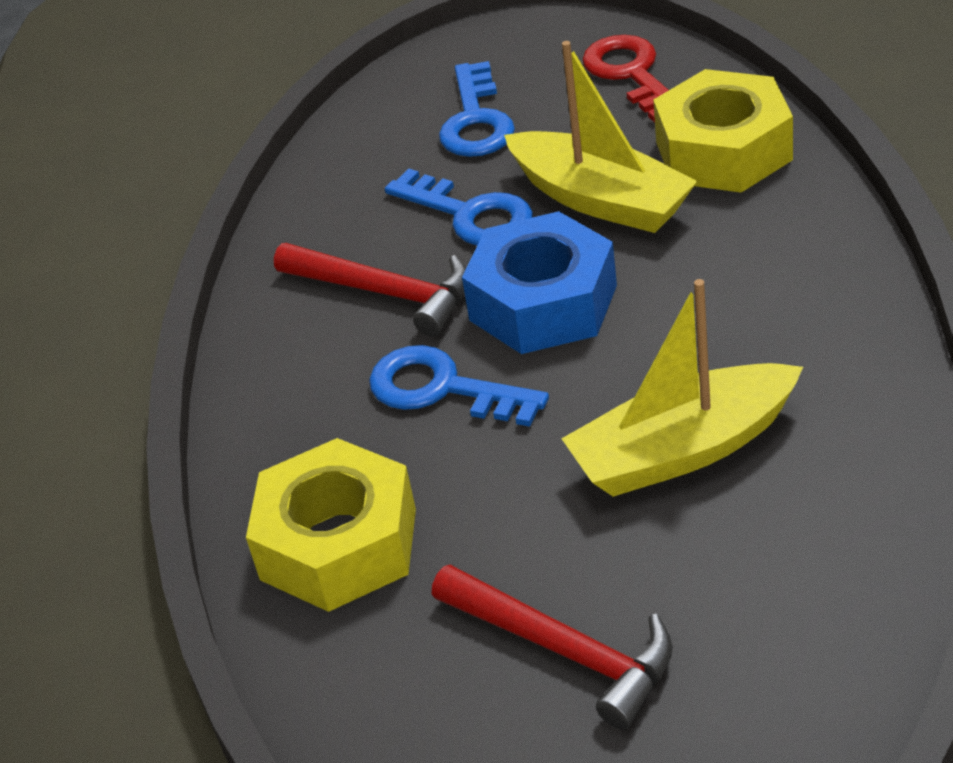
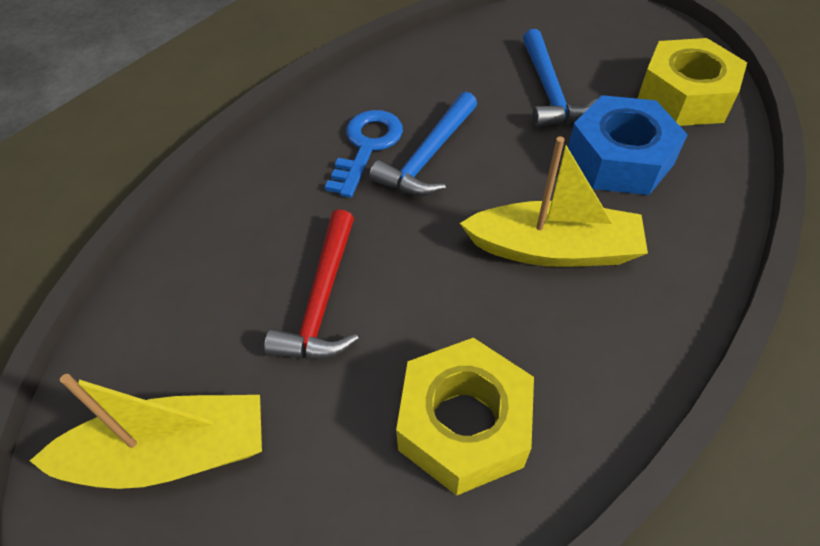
blue hammer: 0 -> 2
blue key: 3 -> 1
red hammer: 2 -> 1
red key: 1 -> 0

